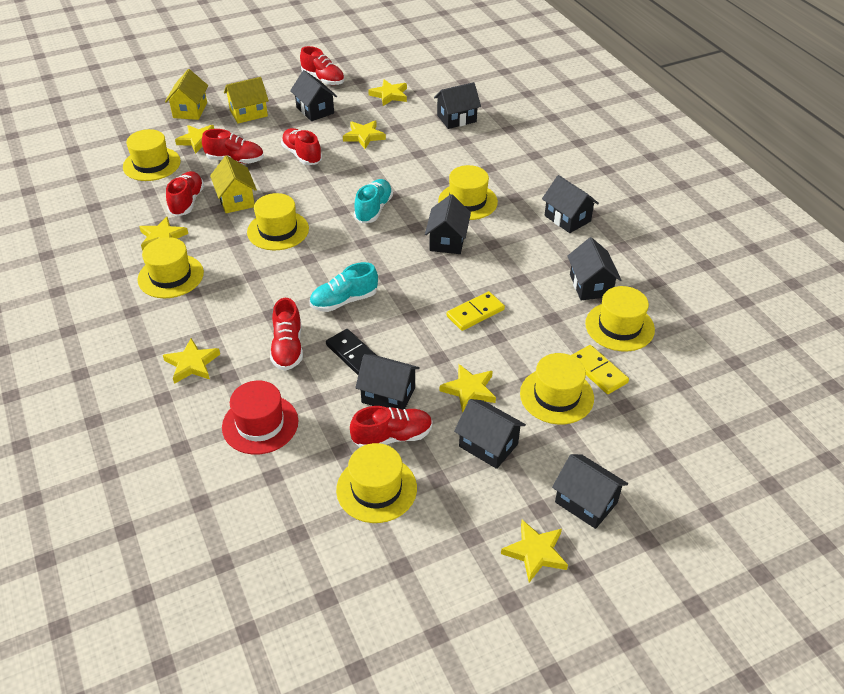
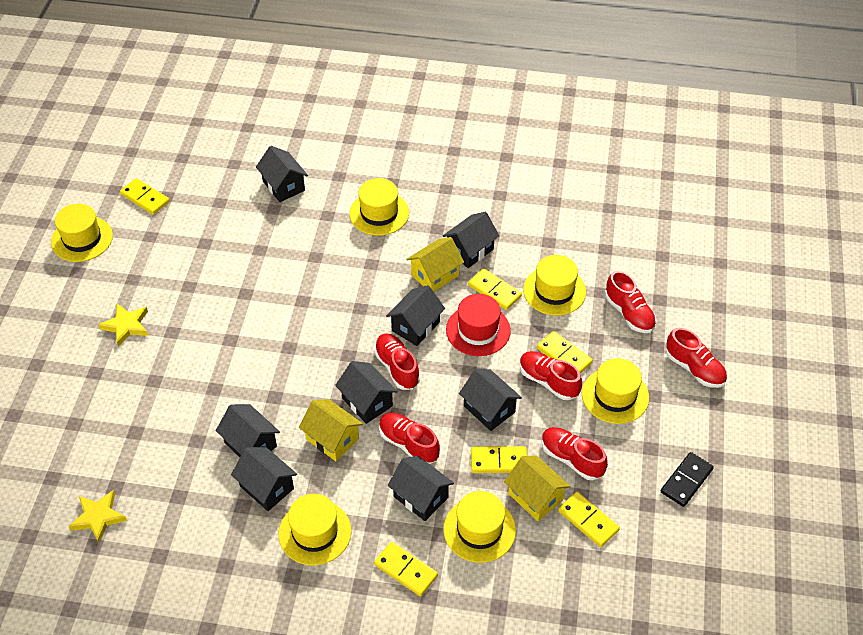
turquoise shoe: 2 -> 0
yellow domino: 2 -> 6
yellow hat: 7 -> 6
yellow star: 7 -> 2

